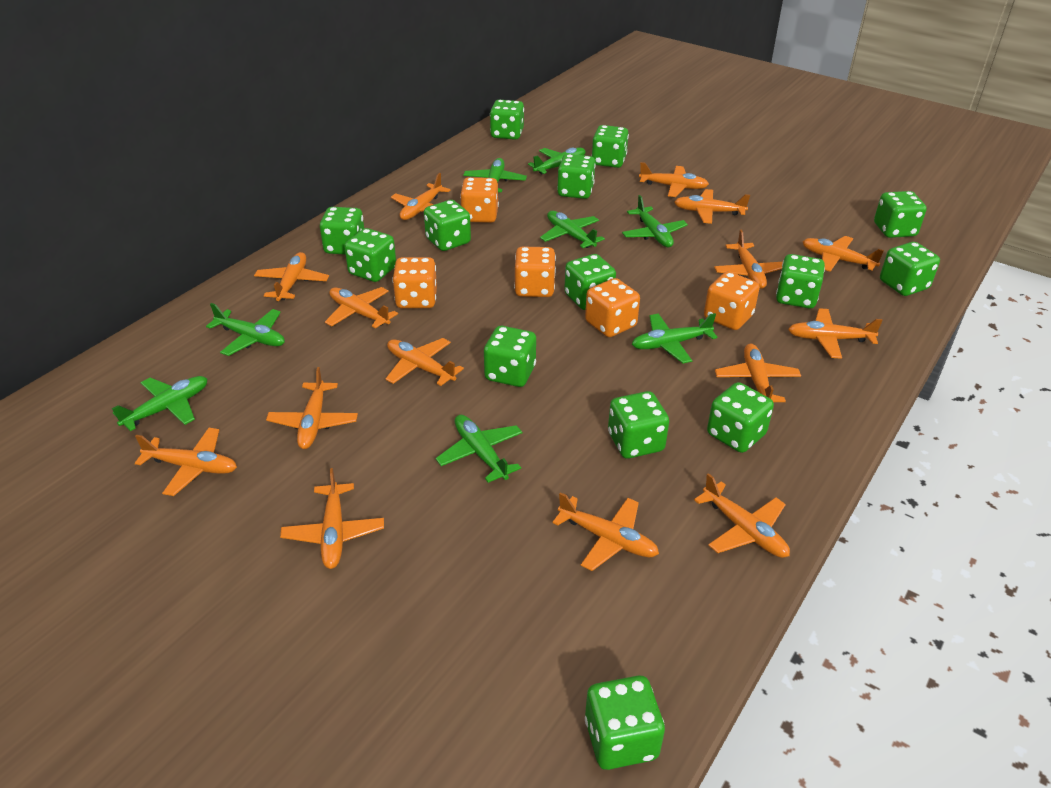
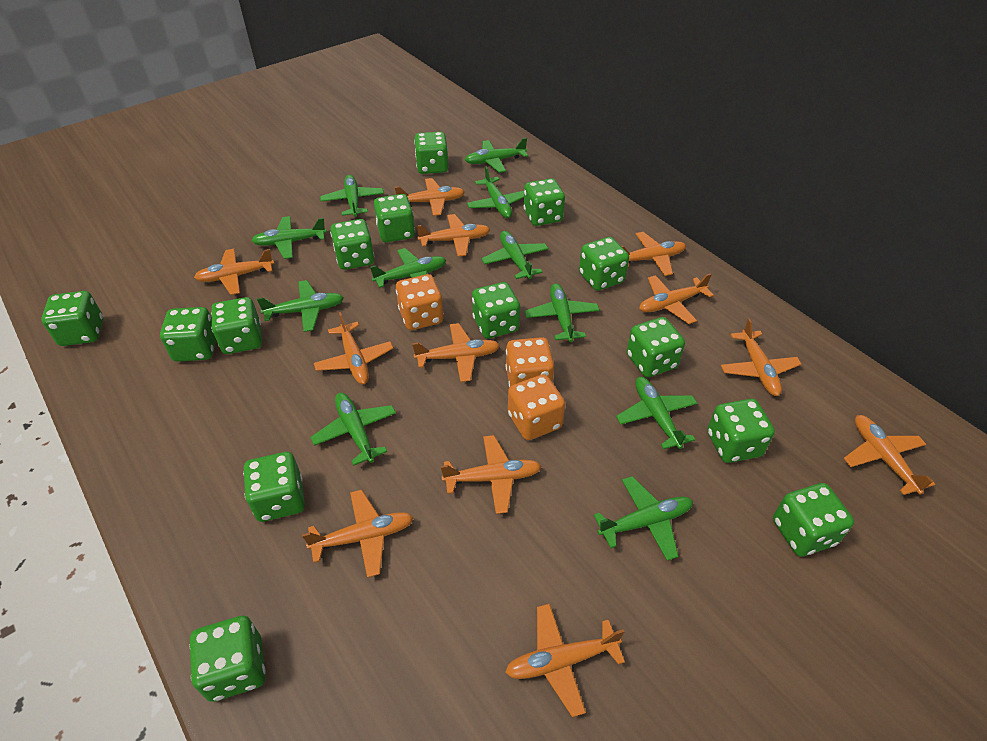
green plane: 8 -> 11
orange dice: 5 -> 3
orange plane: 15 -> 12

